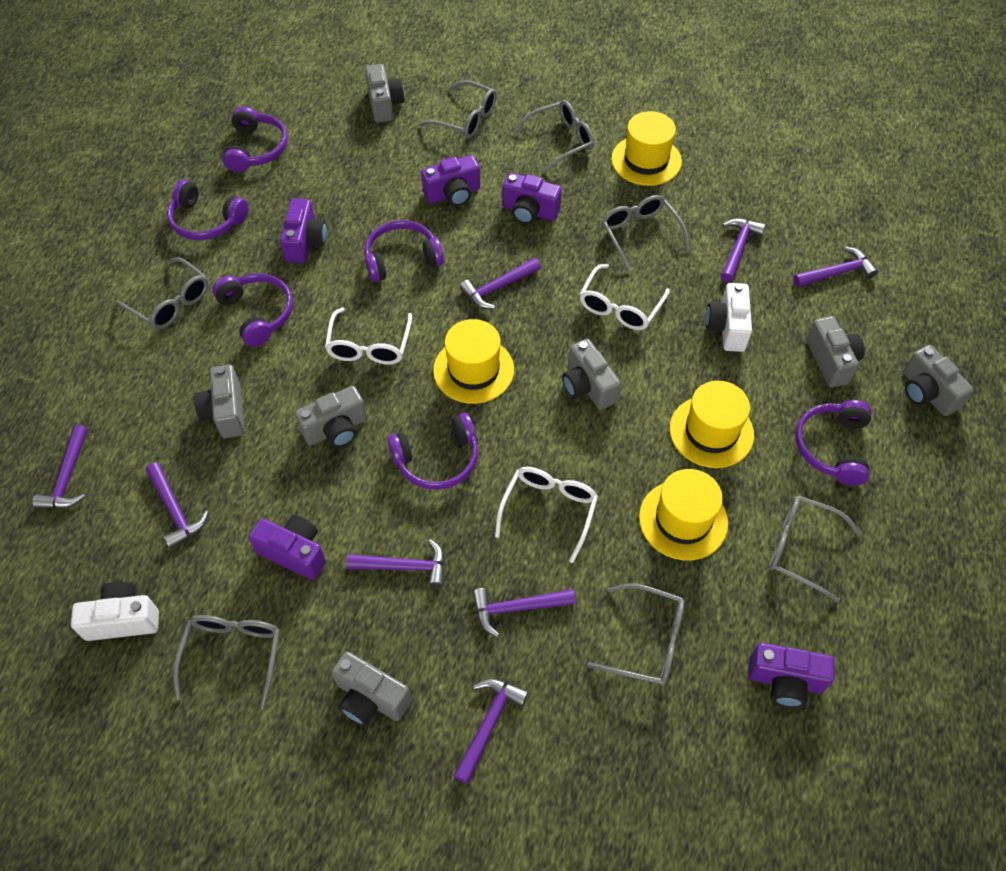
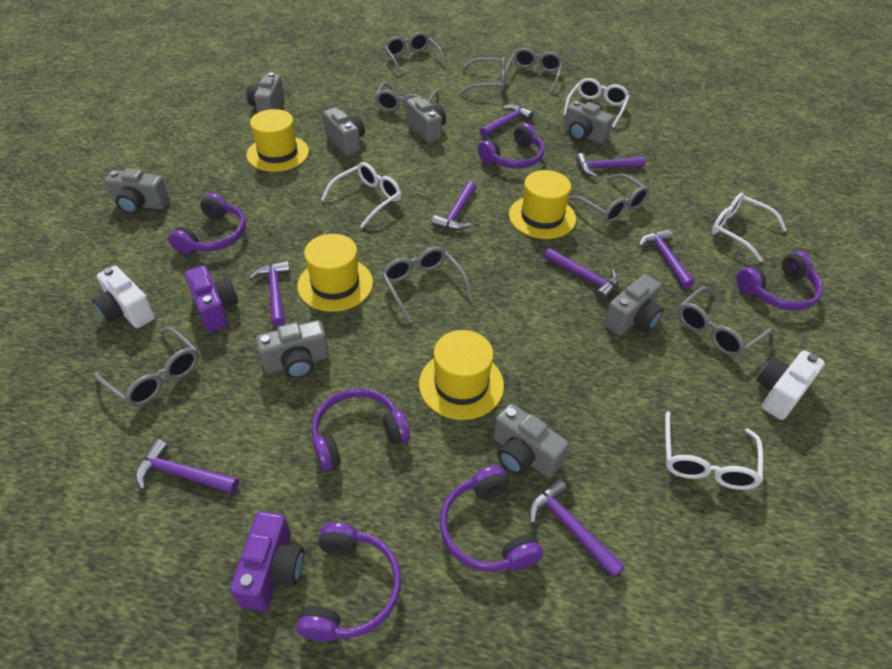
grey camera: 7 -> 8
grey glasses: 7 -> 8
purple camera: 5 -> 2
white glasses: 3 -> 4

